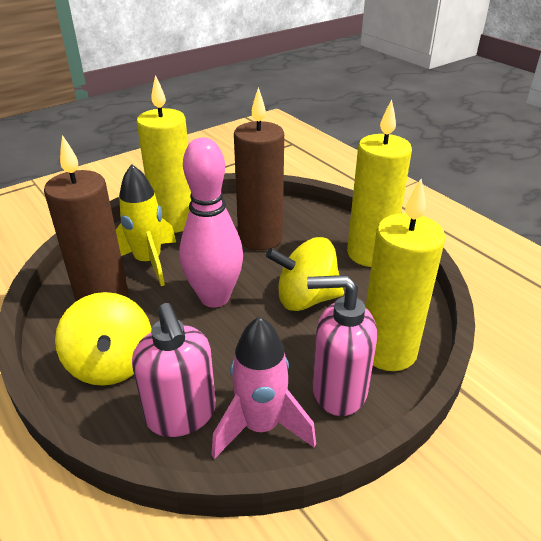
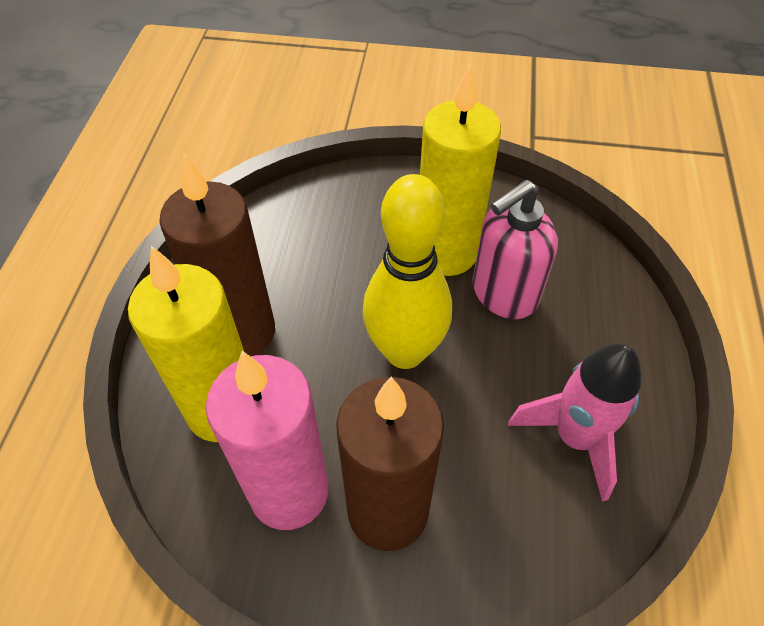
pink bowling pin: 1 -> 0
pink candle: 0 -> 1
pink soap dispenser: 2 -> 1
yellow bowling pin: 0 -> 1
yellow candle: 3 -> 2
yellow rocket: 1 -> 0
yellow spinning top: 2 -> 0

